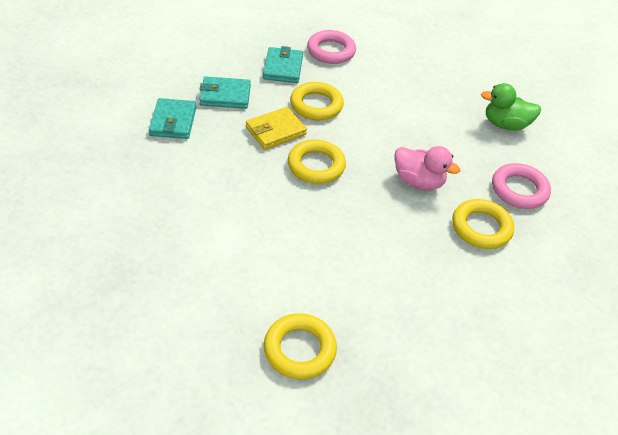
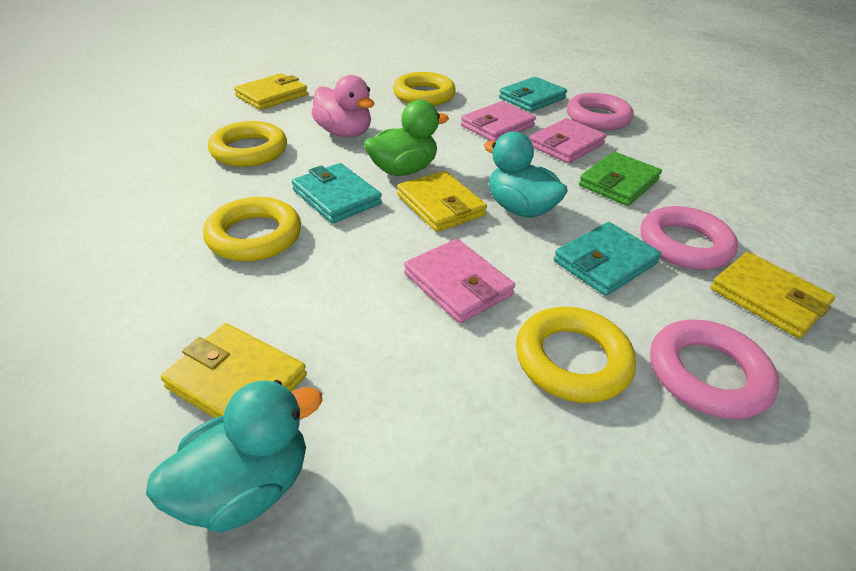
green wallet: 0 -> 1
pink ring: 2 -> 3
pink wallet: 0 -> 3
turquoise duck: 0 -> 2
yellow wallet: 1 -> 4

